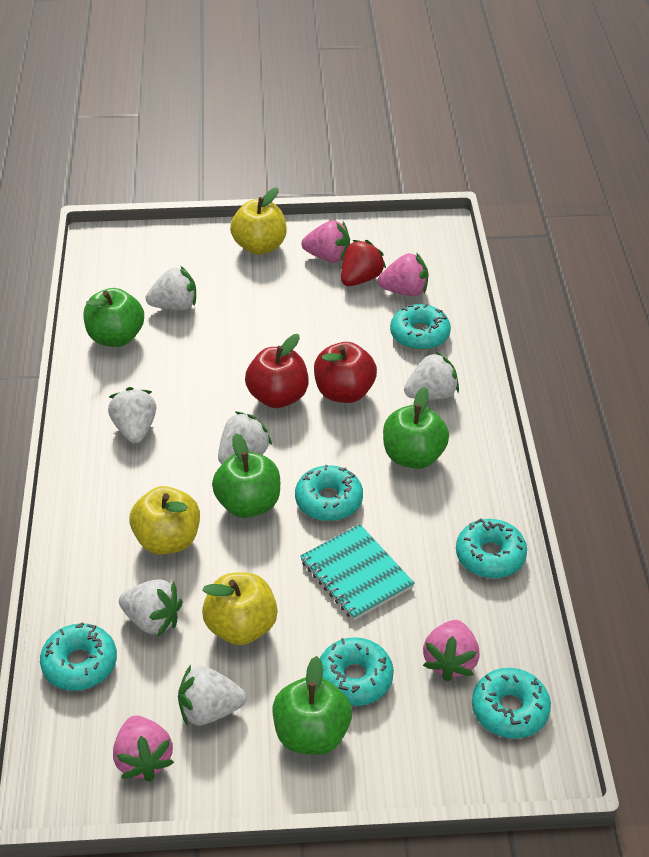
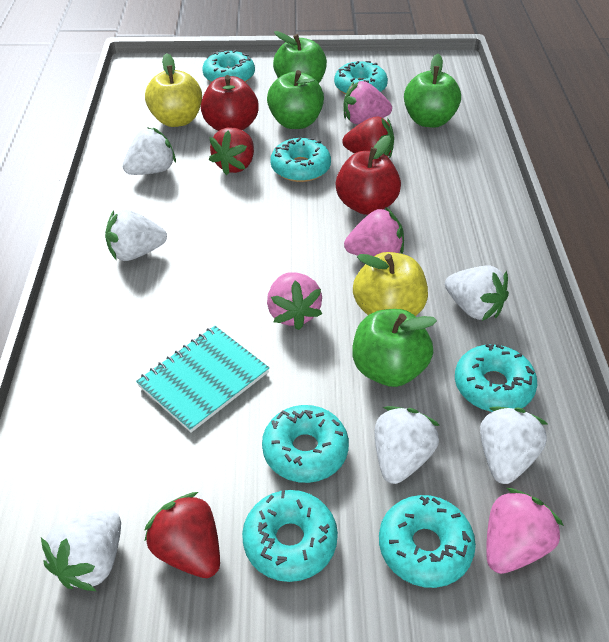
red strawberry: 1 -> 3
turquoise donut: 6 -> 7
yellow apple: 3 -> 2

